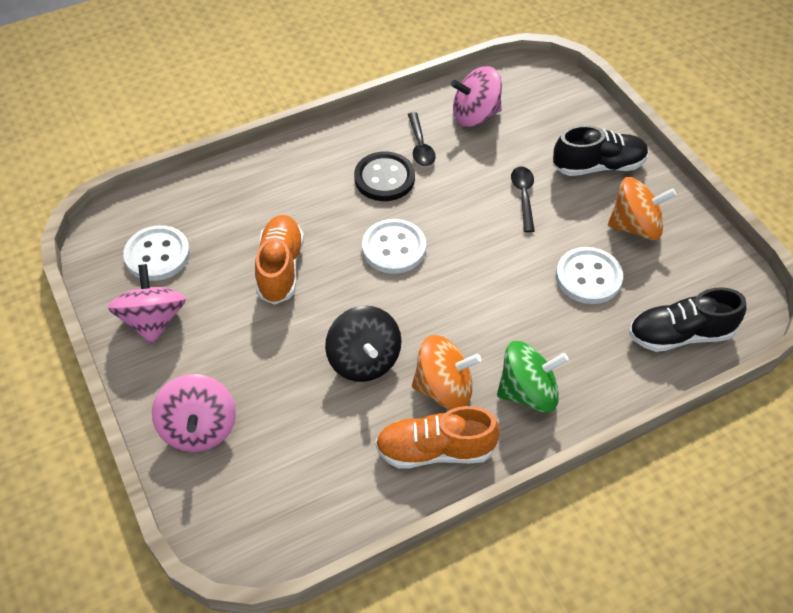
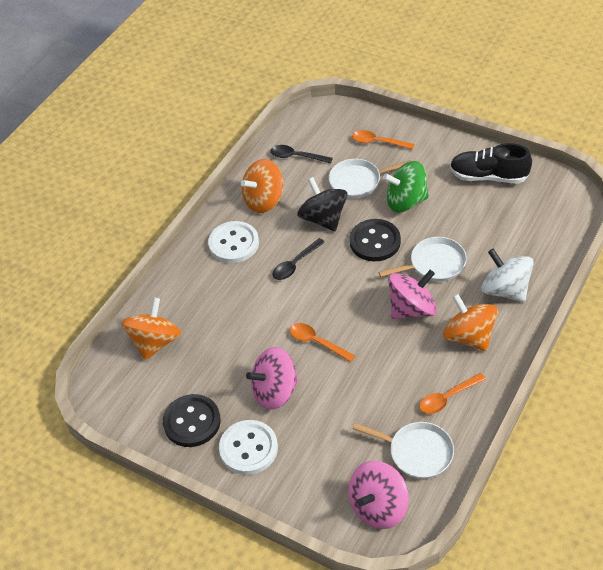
black button: 1 -> 2
black shoe: 2 -> 1
orange shoe: 2 -> 0
orange spinning top: 2 -> 3
orange spoon: 0 -> 3
white button: 3 -> 2
white pan: 0 -> 3
white spinning top: 0 -> 1

